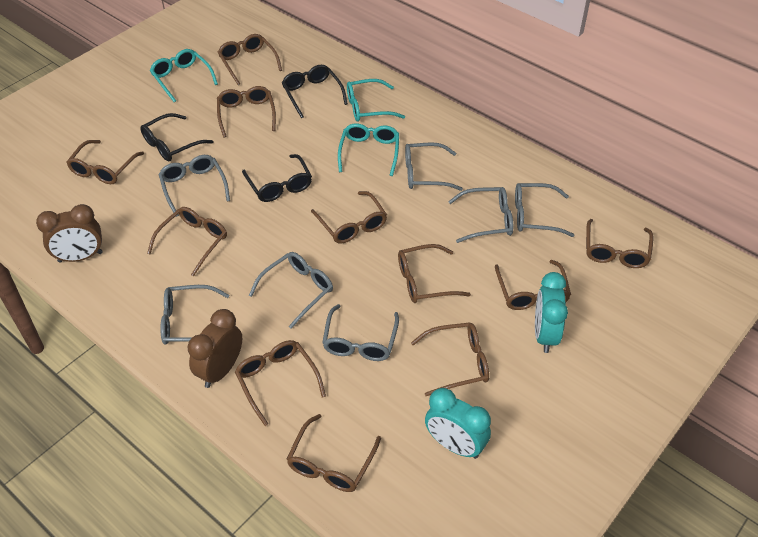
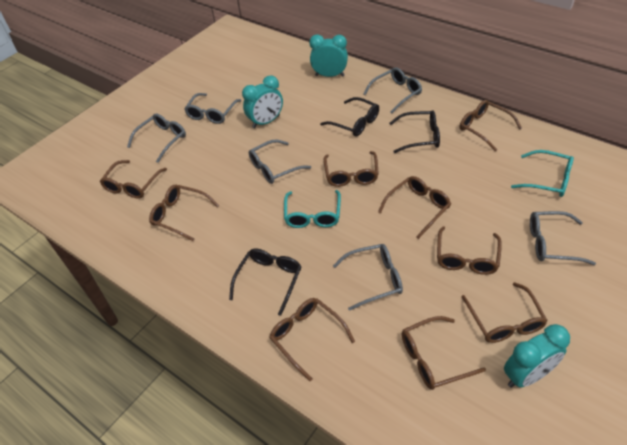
brown clock: 2 -> 0
brown glasses: 11 -> 9
grey glasses: 7 -> 6
turquoise clock: 2 -> 3
turquoise glasses: 3 -> 2

